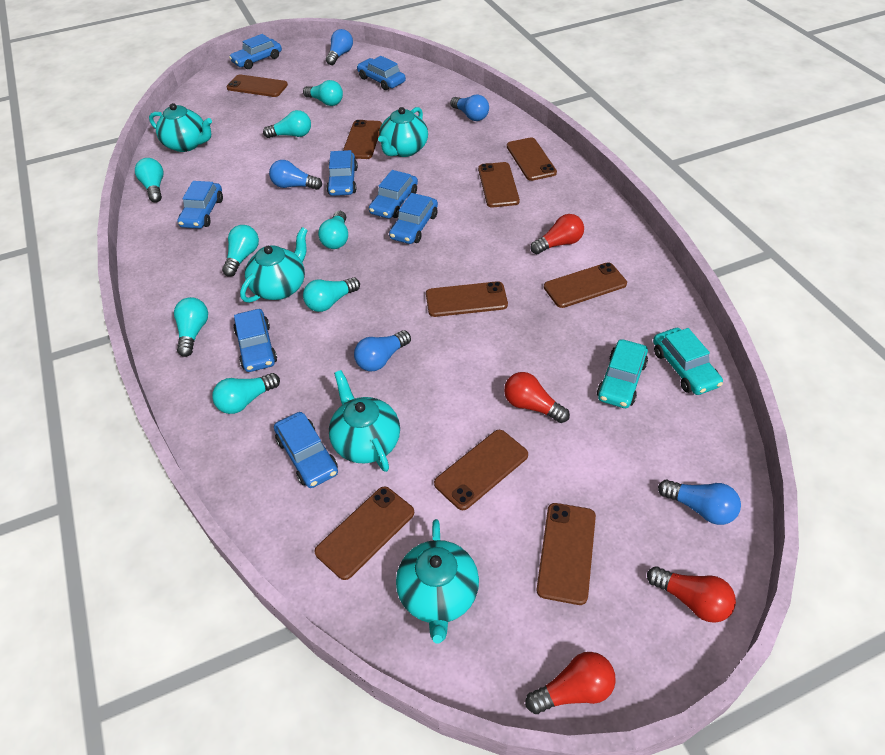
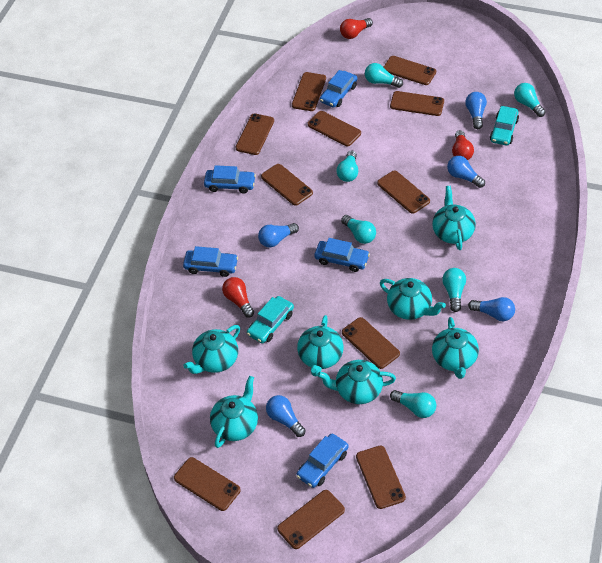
blue car: 8 -> 5
brown phone: 9 -> 11
red light bulb: 4 -> 3
turquoise light bulb: 8 -> 6
turquoise teapot: 5 -> 7

